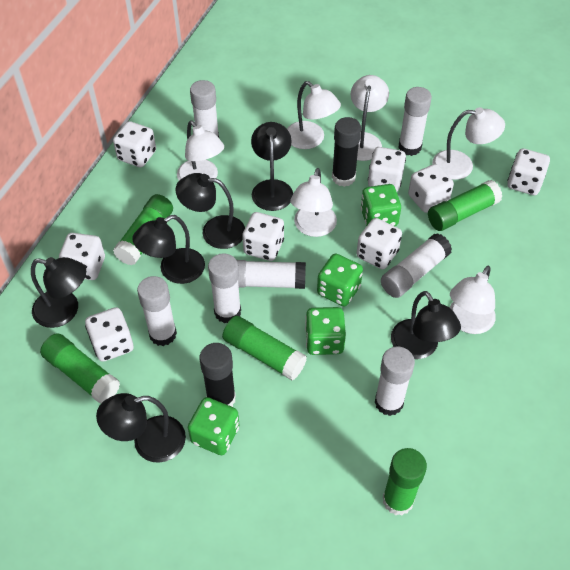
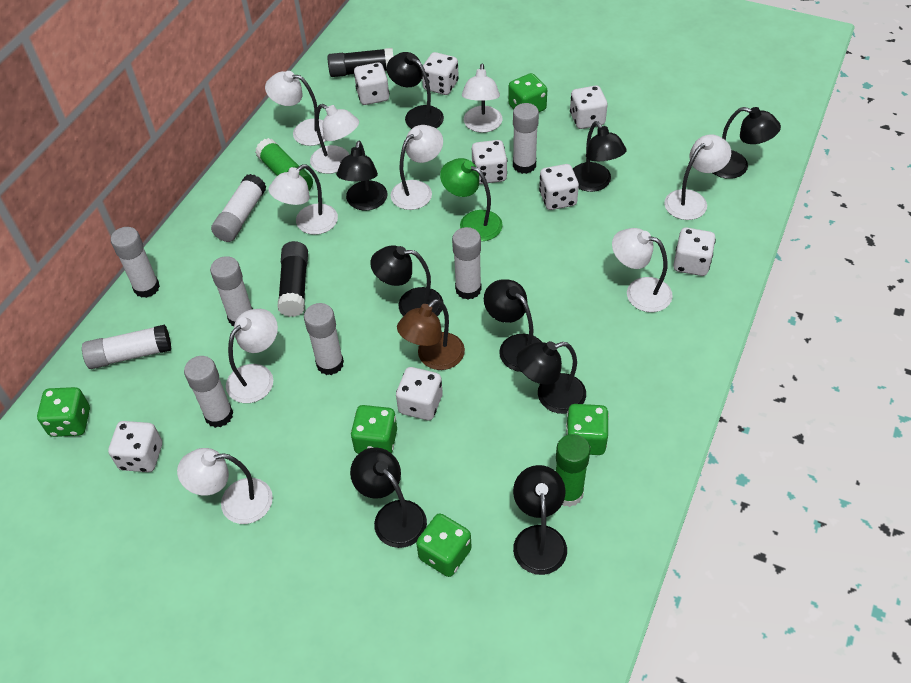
black lamp: 6 -> 9
brown lamp: 0 -> 1
green dice: 4 -> 5
green glue stick: 5 -> 2
green lamp: 0 -> 1
white glue stick: 7 -> 8
white lamp: 6 -> 9

